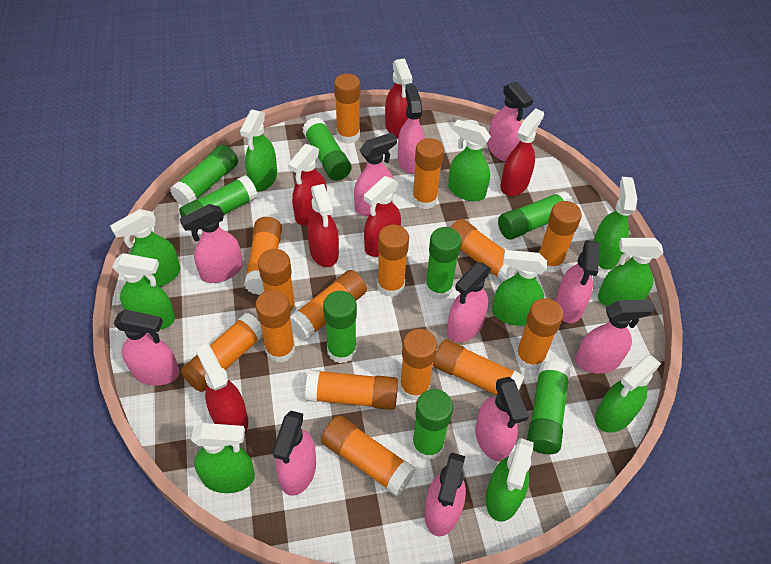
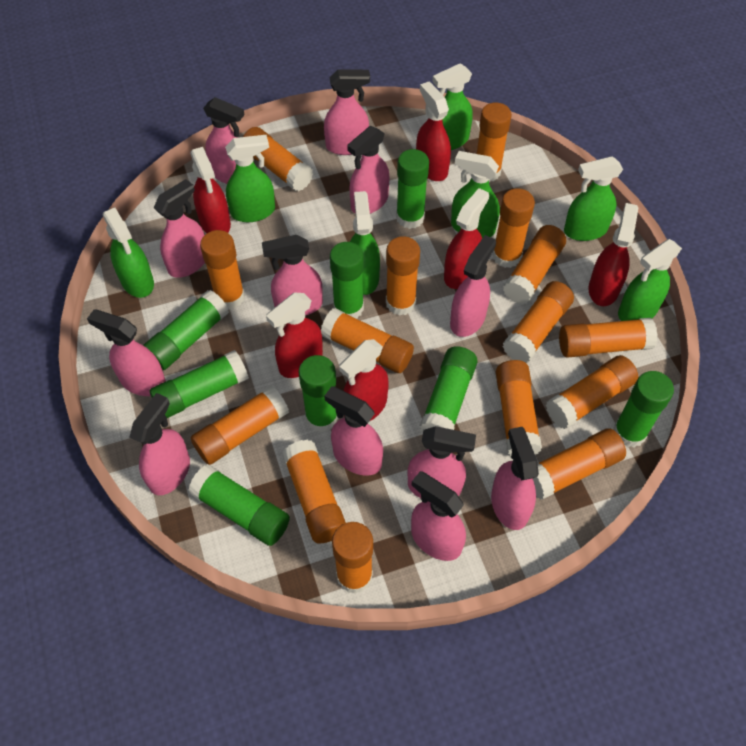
green spray bottle: 10 -> 7
pink spray bottle: 11 -> 12

